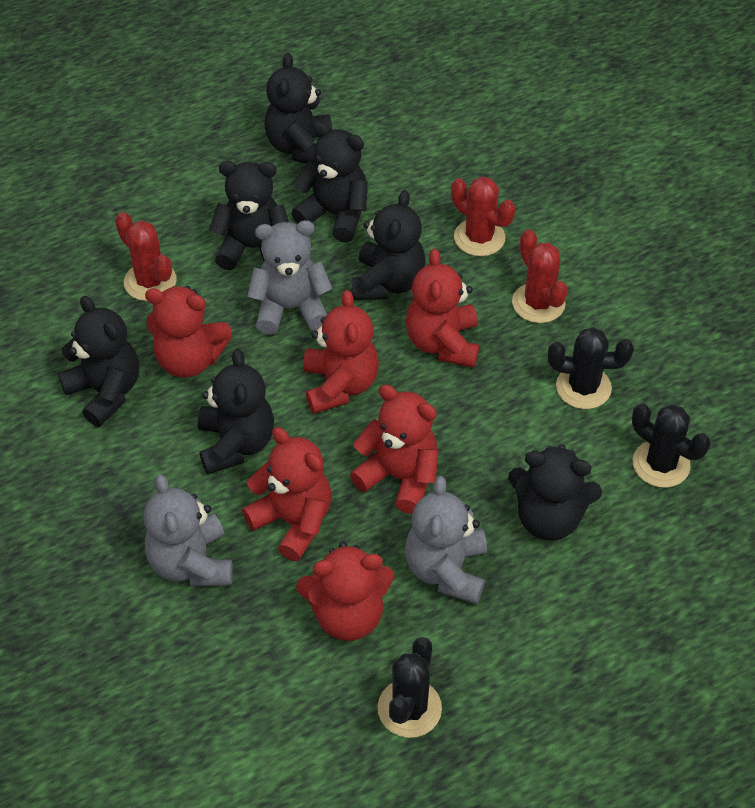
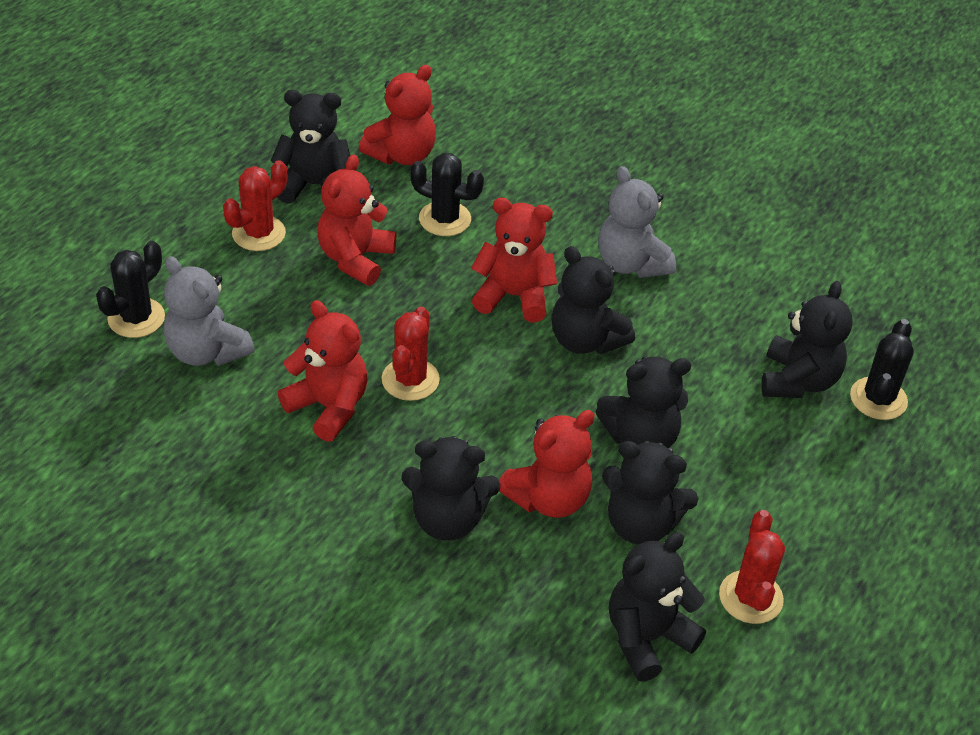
grey teddy bear: 3 -> 2
red teddy bear: 6 -> 5

